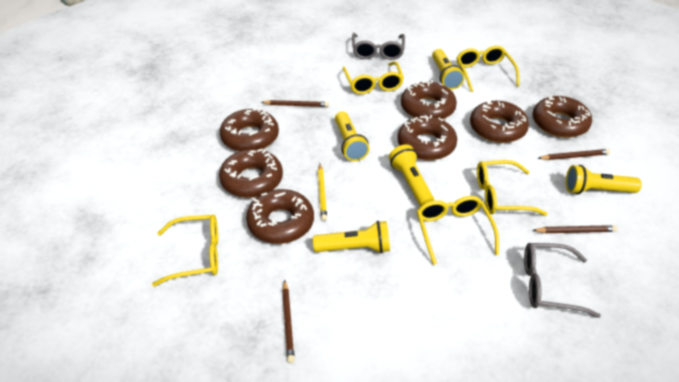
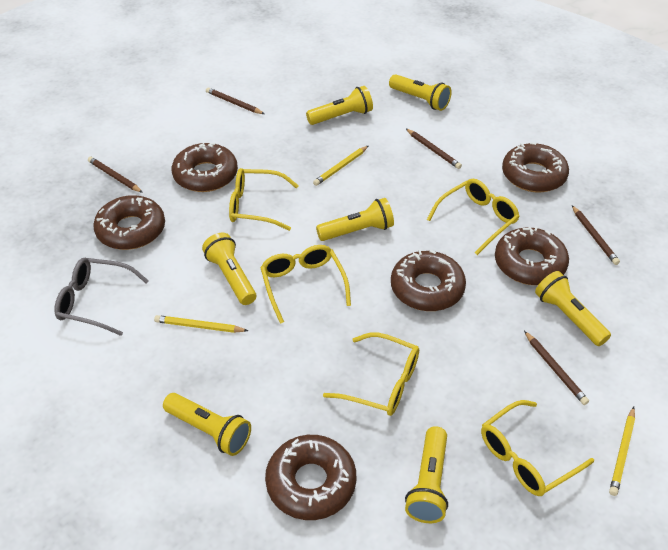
brown donut: 7 -> 6
brown pencil: 4 -> 5
grey glasses: 2 -> 1
yellow flashlight: 5 -> 7
yellow pencil: 1 -> 3

